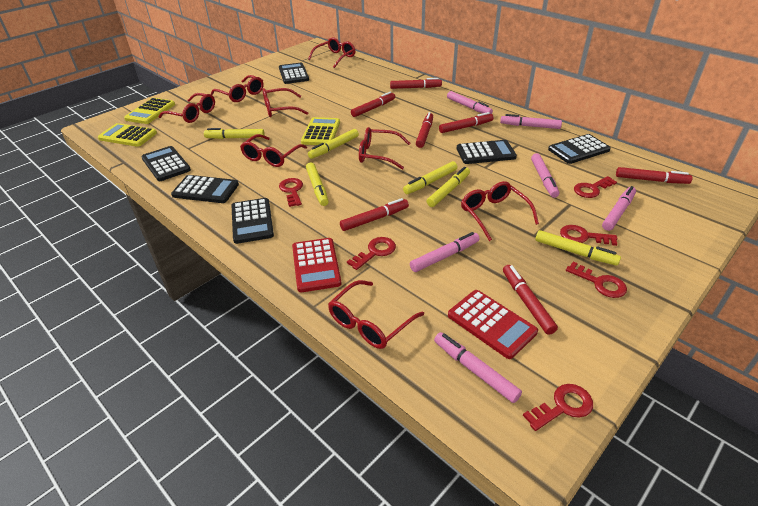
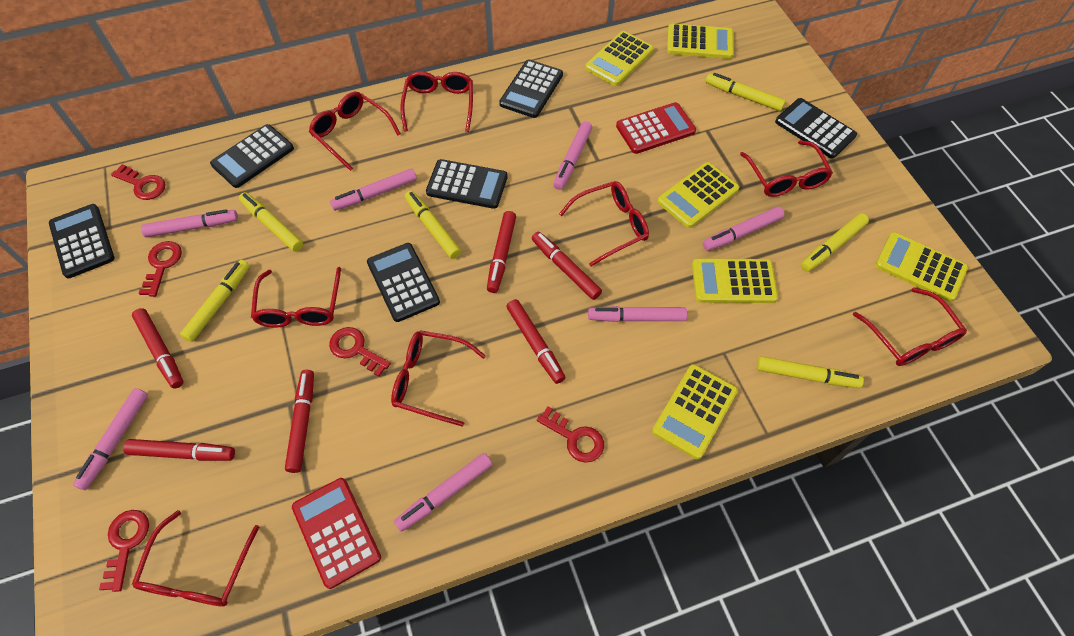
pink marker: 6 -> 7
red key: 6 -> 5
red marker: 7 -> 6
yellow calculator: 3 -> 6

